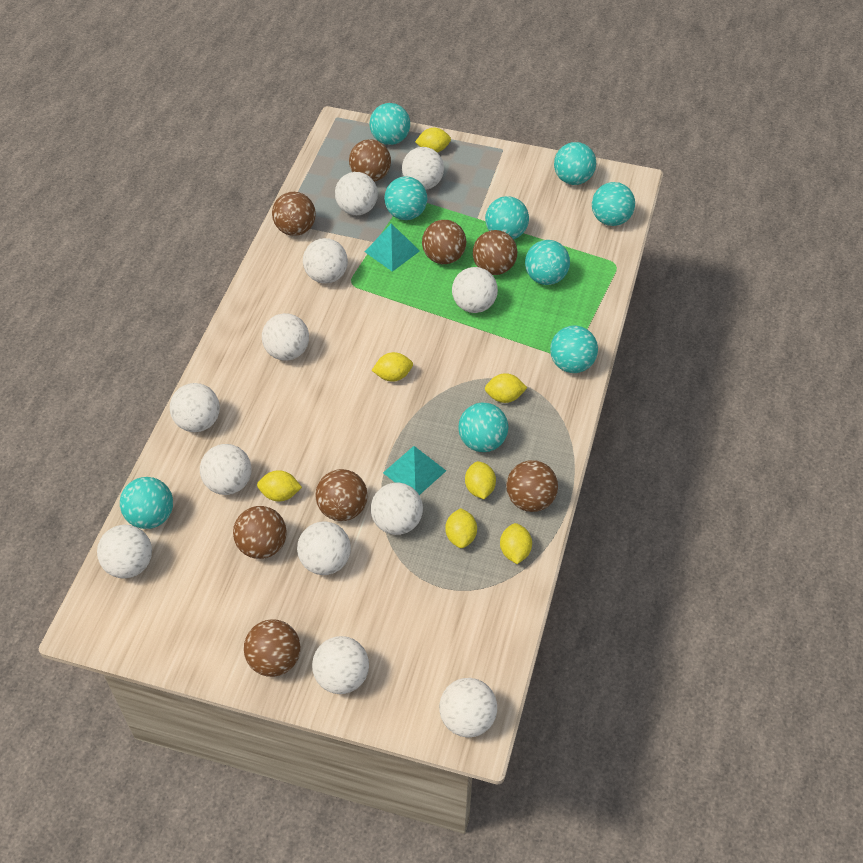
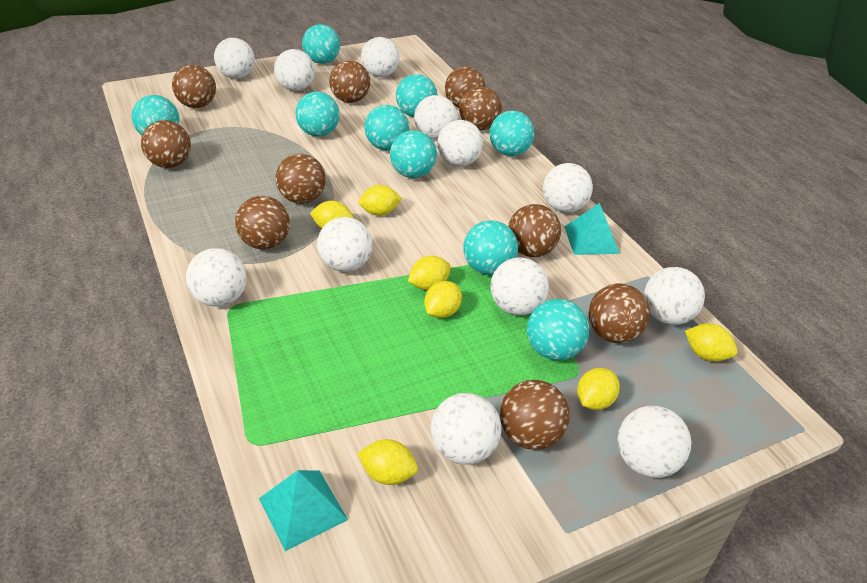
brown ball: 8 -> 10

